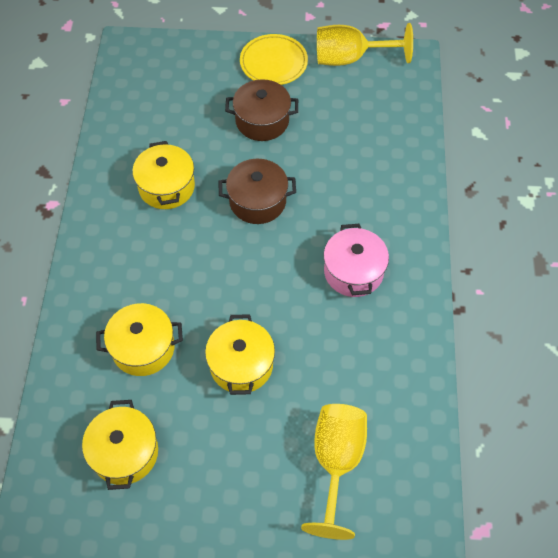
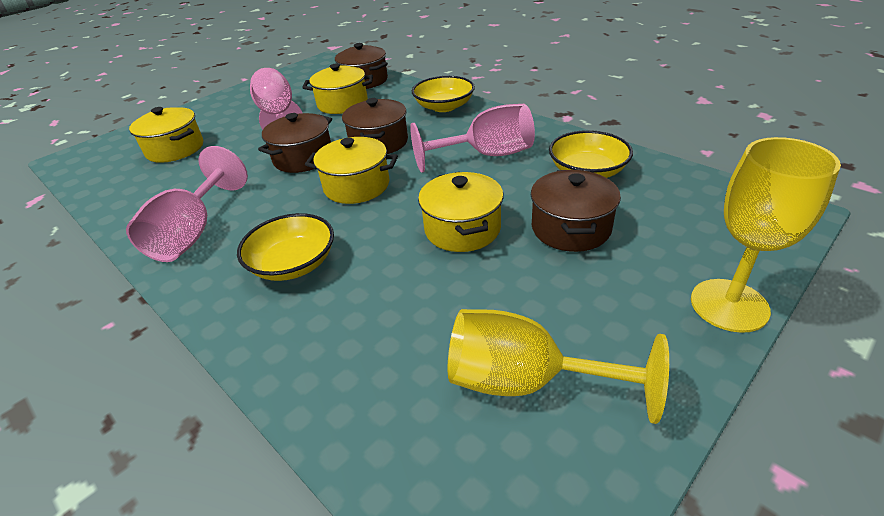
brown pot: 2 -> 4
pink goblet: 0 -> 3
pink pot: 1 -> 0
yellow bowl: 0 -> 3
yellow plate: 1 -> 0

